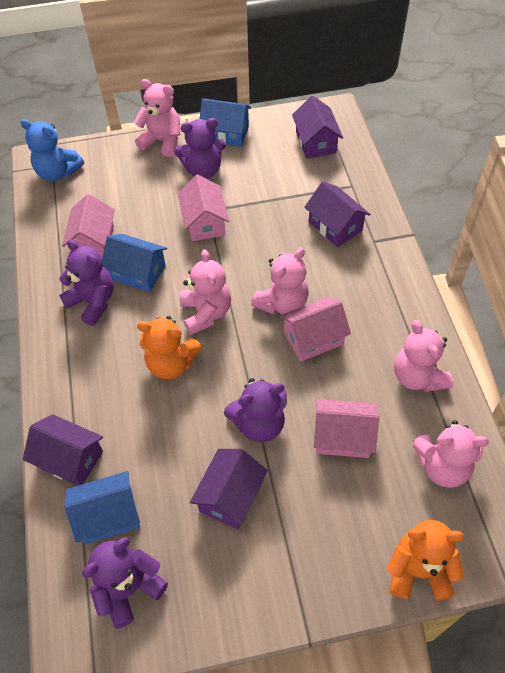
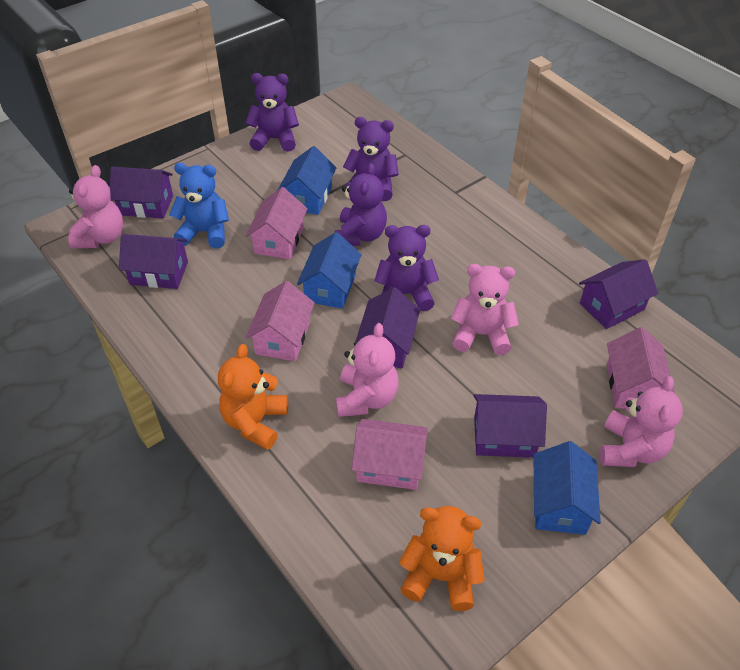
pink teddy bear: 5 -> 4
purple house: 4 -> 5

